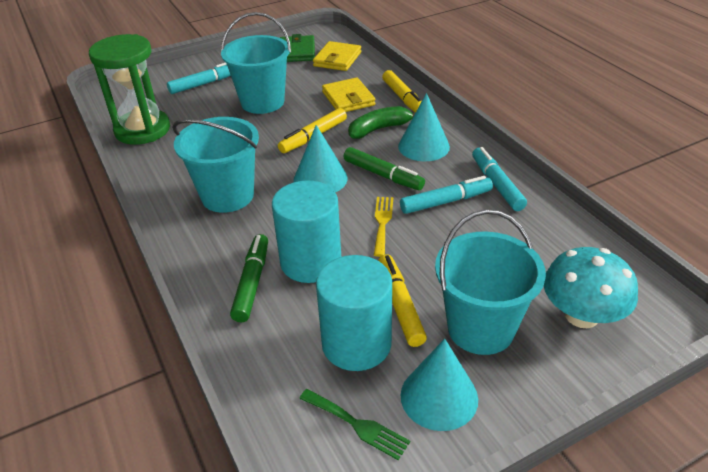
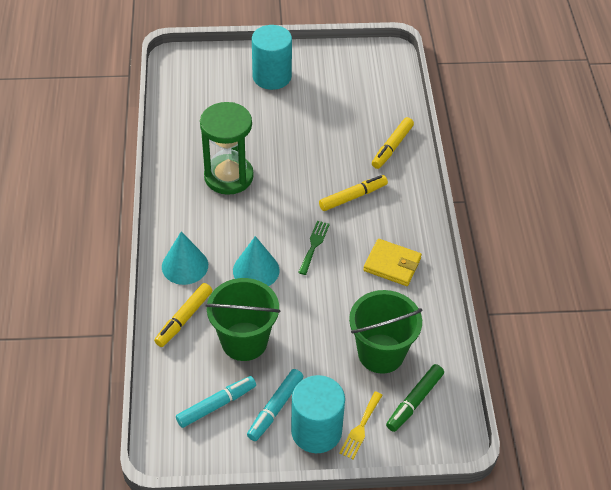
green banana: 1 -> 0
green bucket: 0 -> 2
green marker: 2 -> 1
green wallet: 1 -> 0
turquoise bucket: 3 -> 0
turquoise cone: 3 -> 2
turquoise marker: 3 -> 2
turquoise mushroom: 1 -> 0
yellow wallet: 2 -> 1

